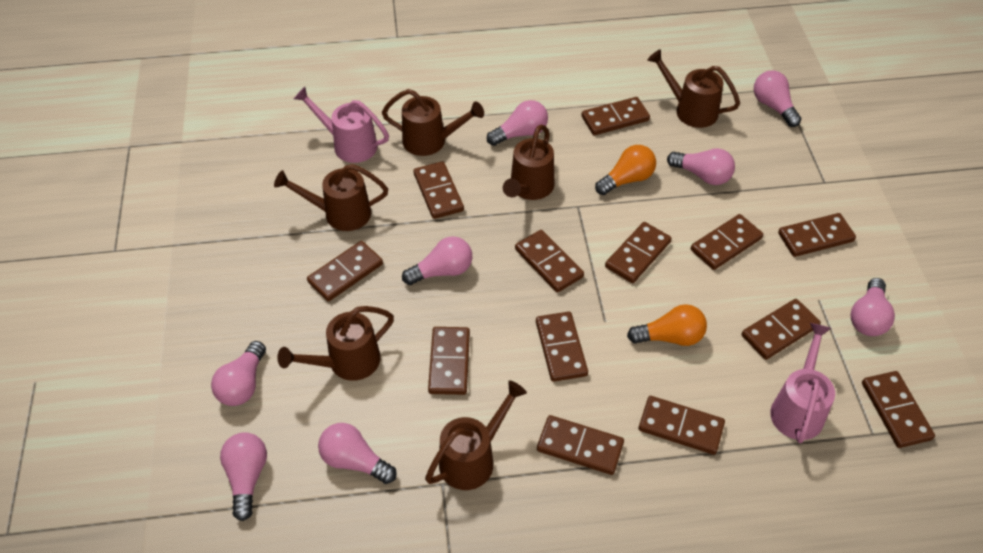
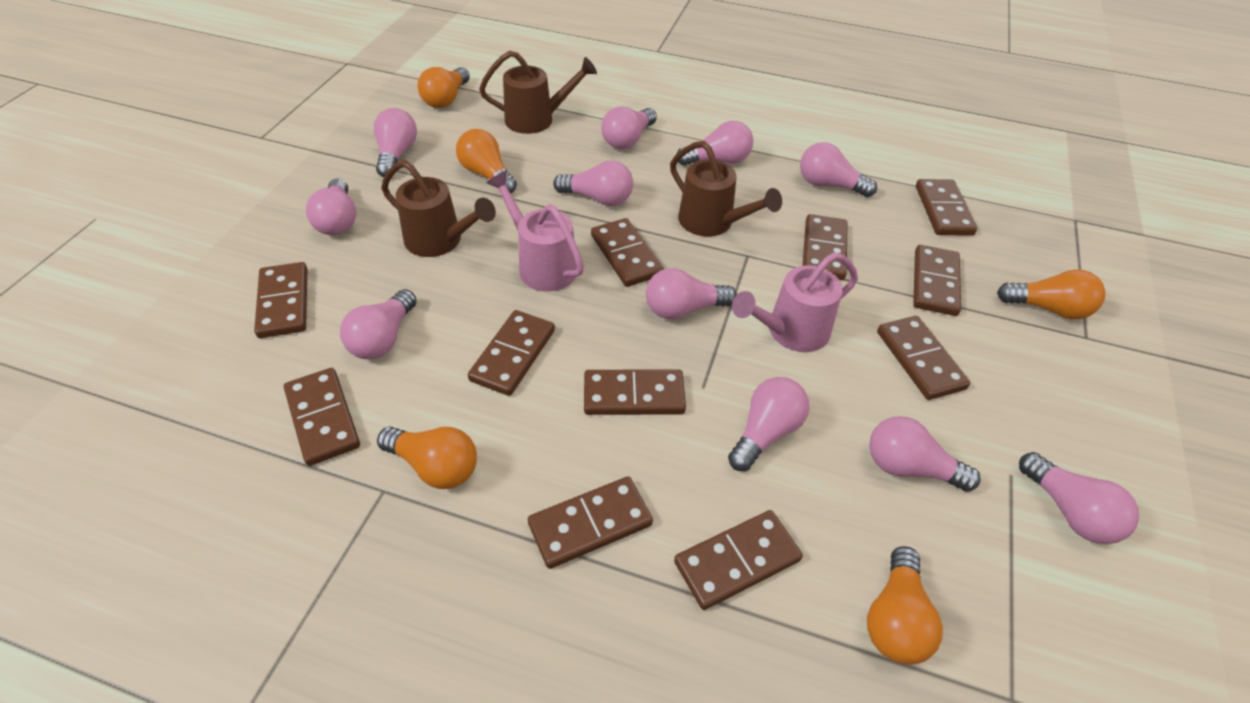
brown domino: 13 -> 11
brown watering can: 6 -> 3
orange light bulb: 2 -> 5
pink light bulb: 8 -> 11

